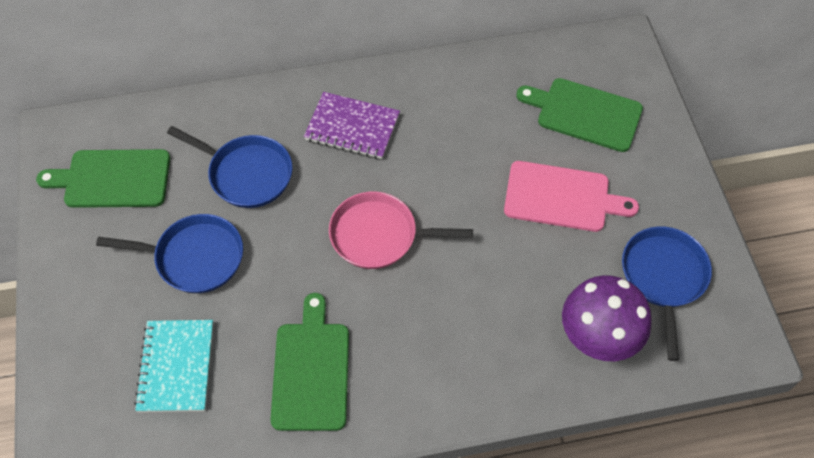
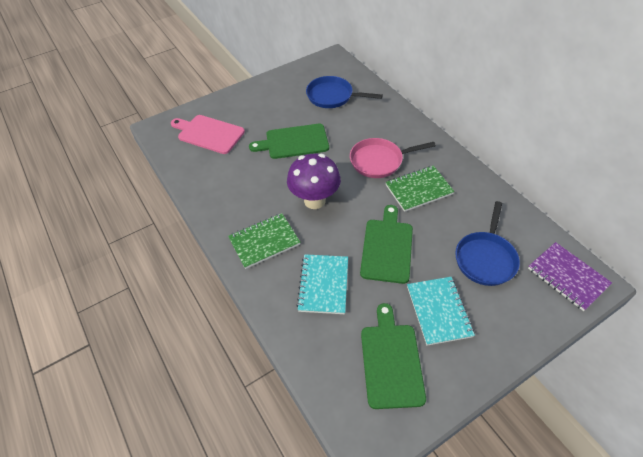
blue pan: 3 -> 2
green notebook: 0 -> 2
turquoise notebook: 1 -> 2

